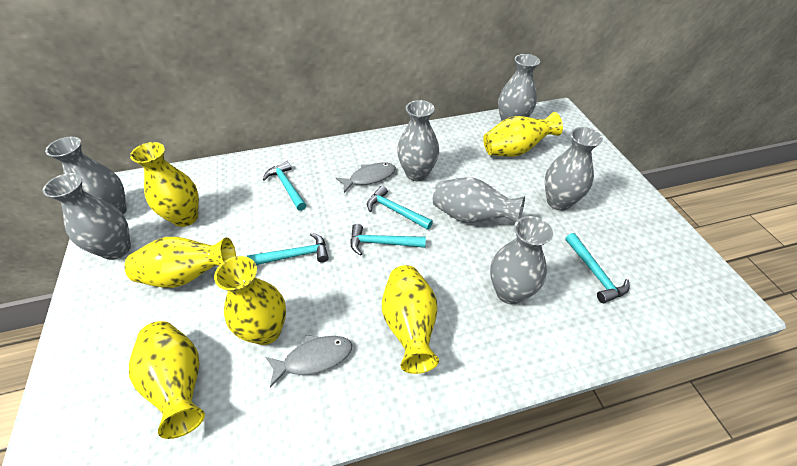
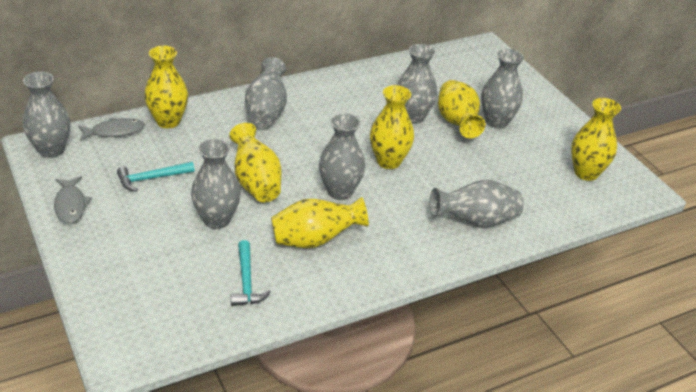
turquoise hammer: 5 -> 2

